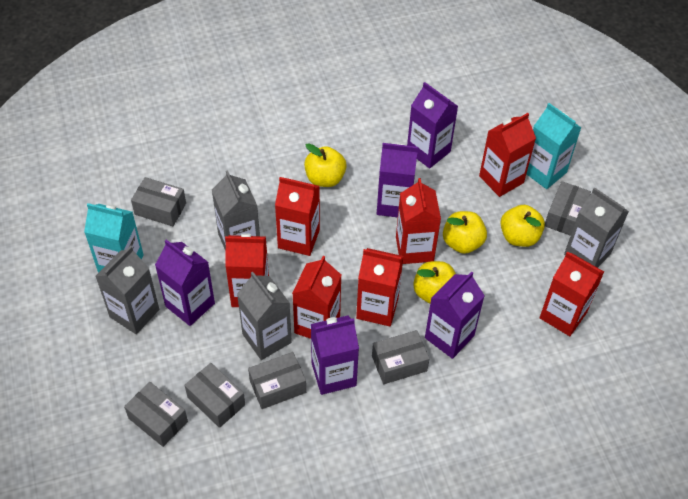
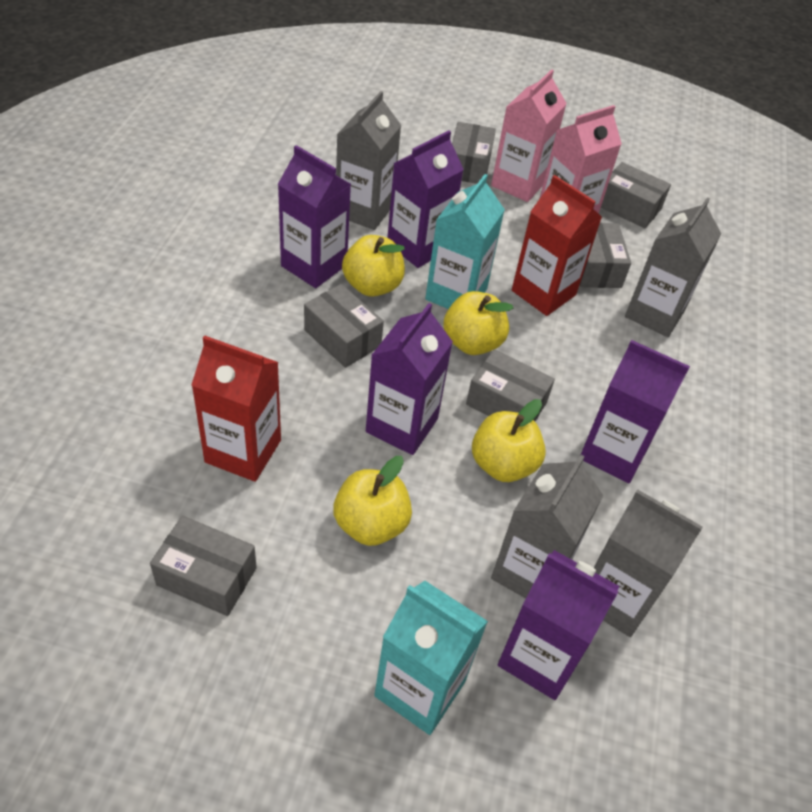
pink carton: 0 -> 2
red carton: 7 -> 2

